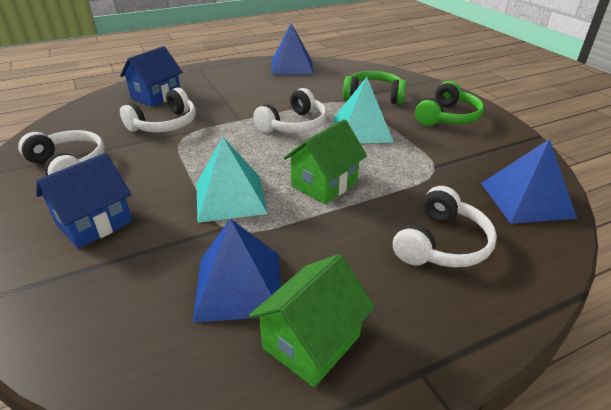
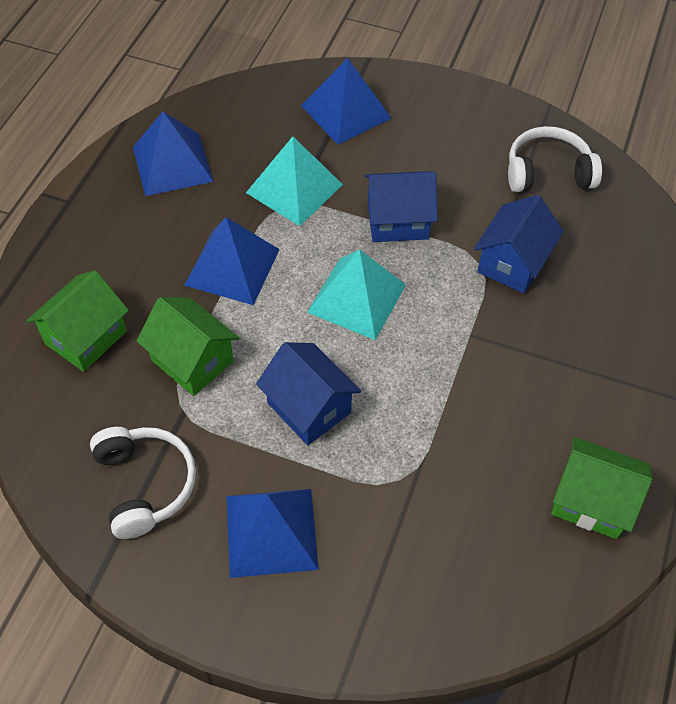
blue house: 2 -> 3
blue pyramid: 3 -> 4
green headphones: 2 -> 0
green house: 2 -> 3
white headphones: 4 -> 2

